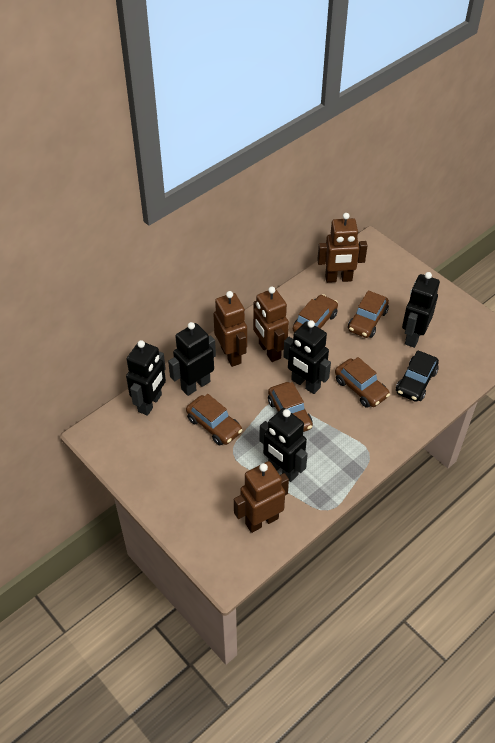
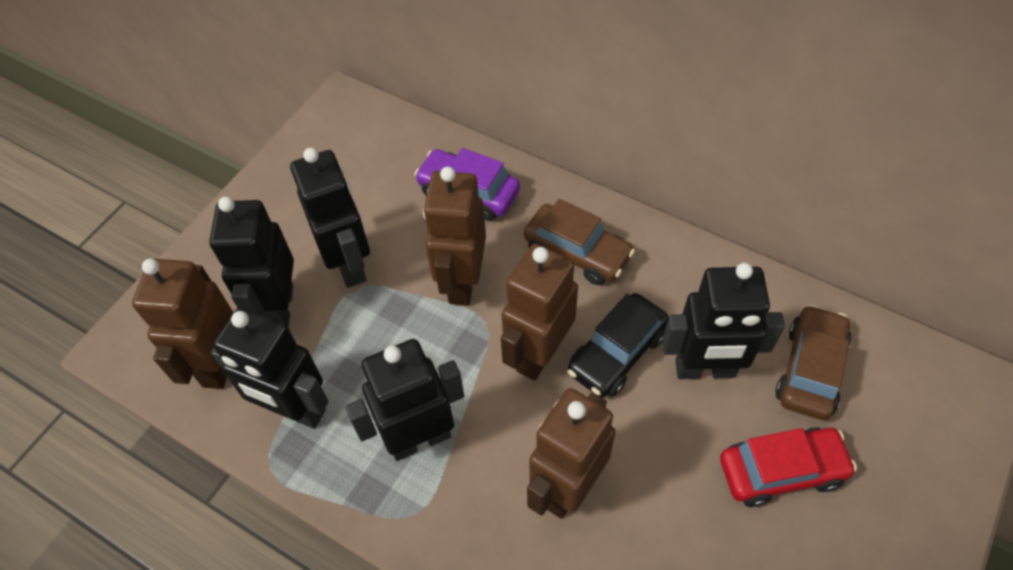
brown car: 5 -> 2
purple car: 0 -> 1
red car: 0 -> 1

